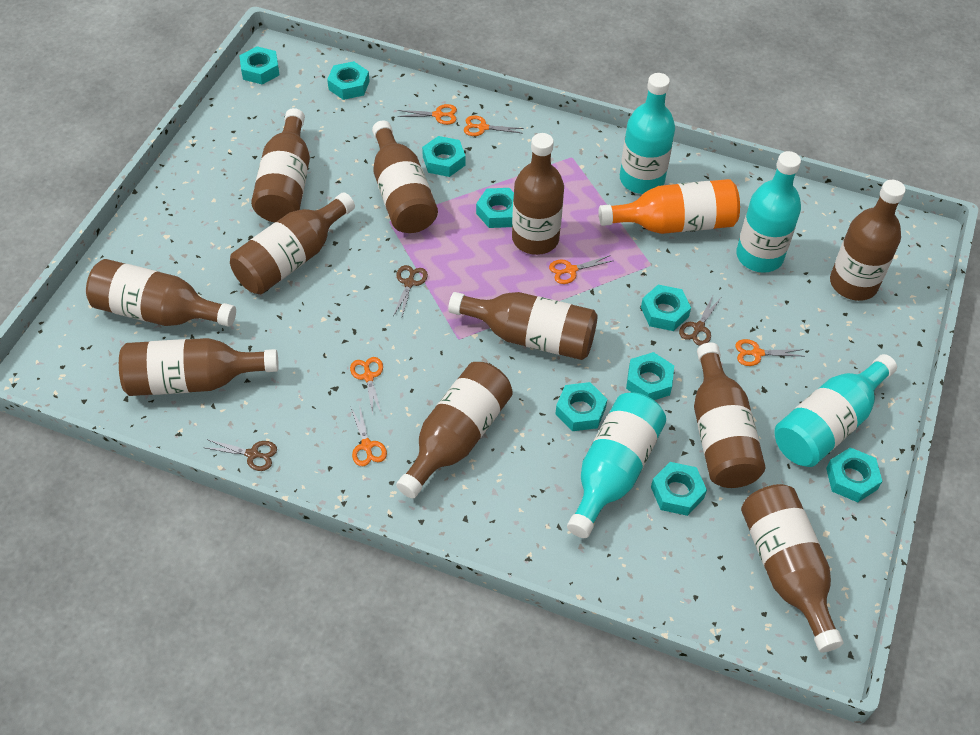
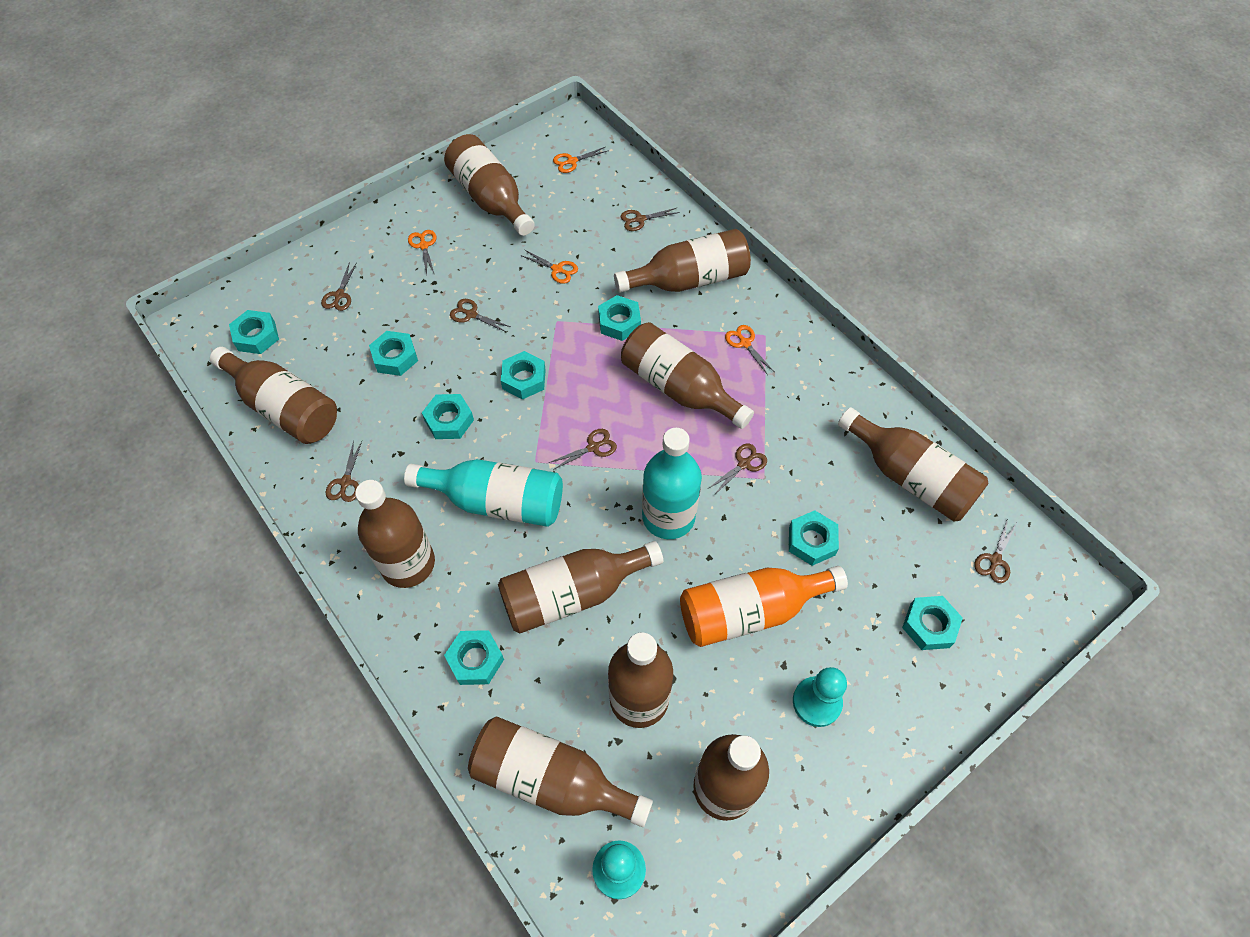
brown bottle: 11 -> 10
brown scissors: 3 -> 7
orange scissors: 6 -> 4
turquoise bottle: 4 -> 2
turquoise nut: 9 -> 8
turquoise pawn: 0 -> 2

